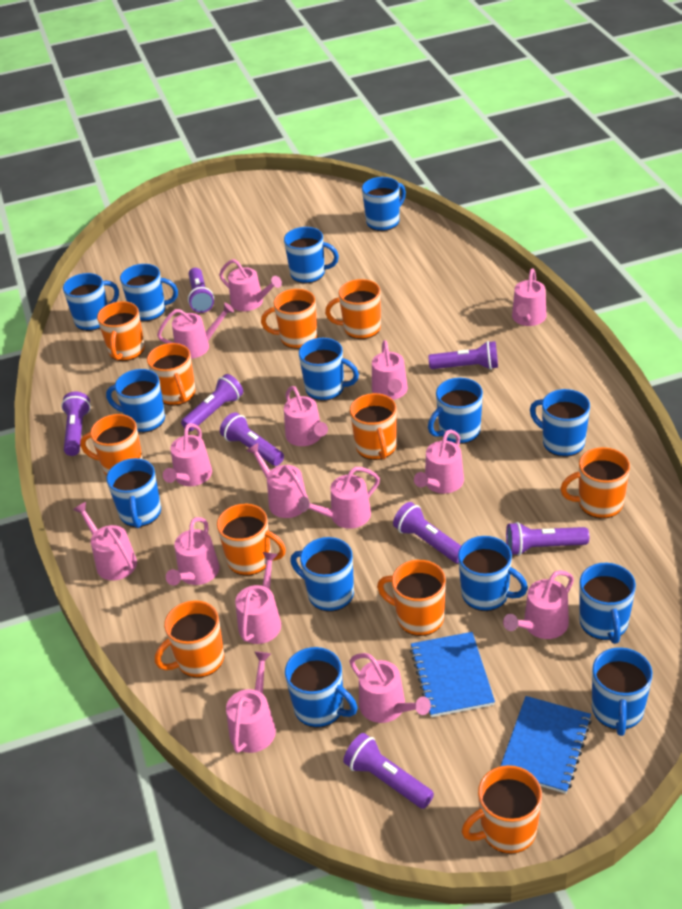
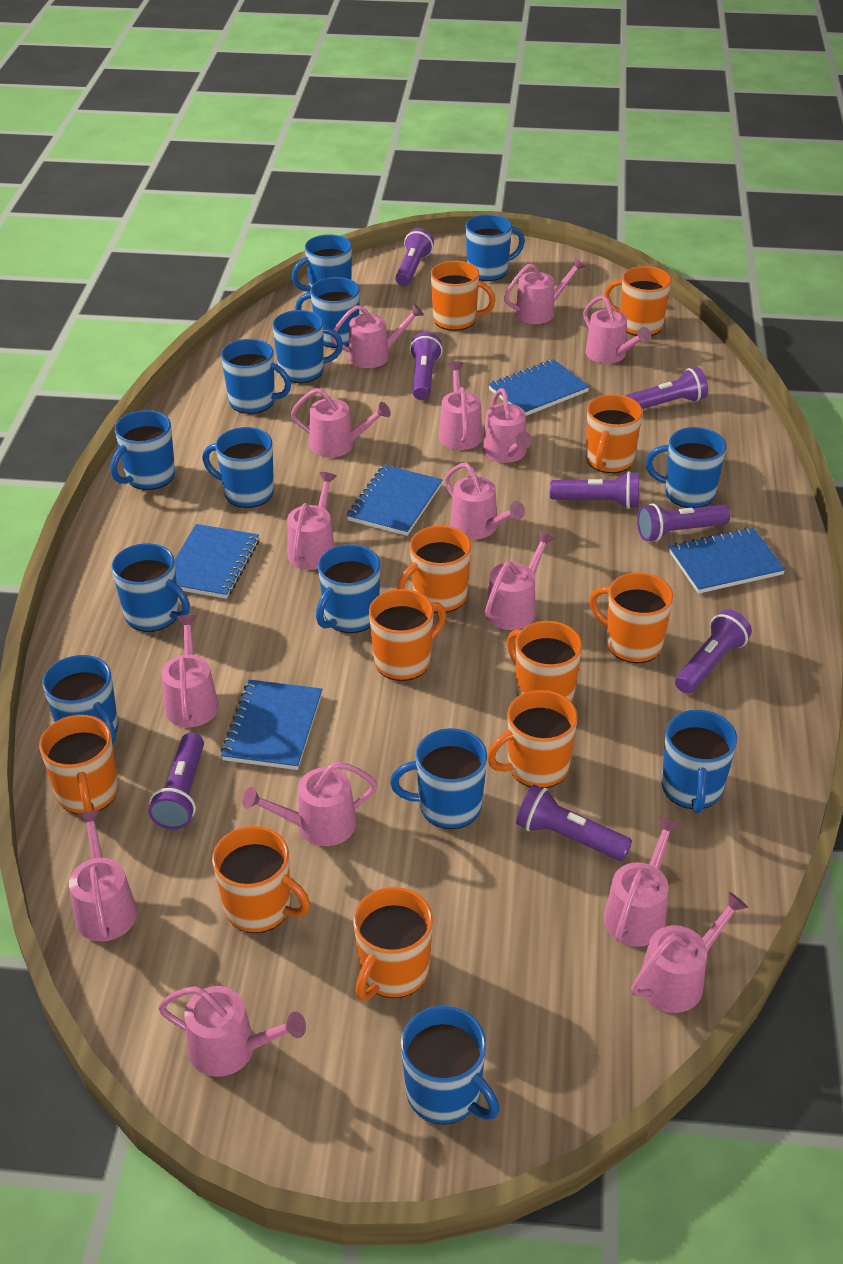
blue notebook: 2 -> 5

